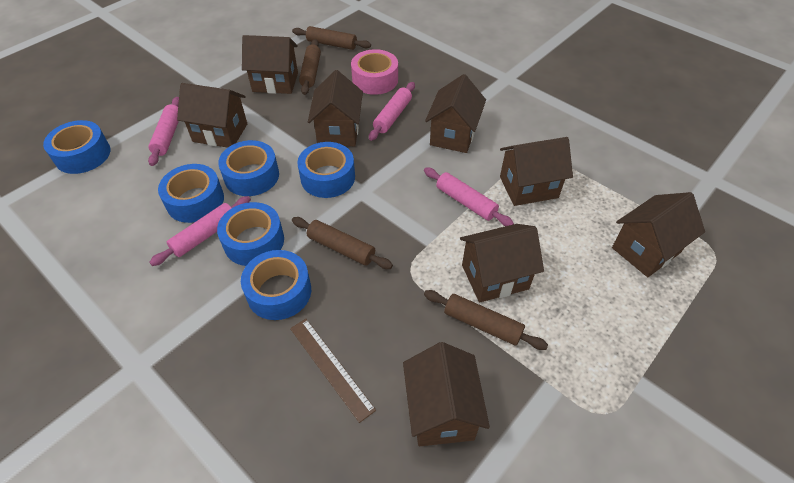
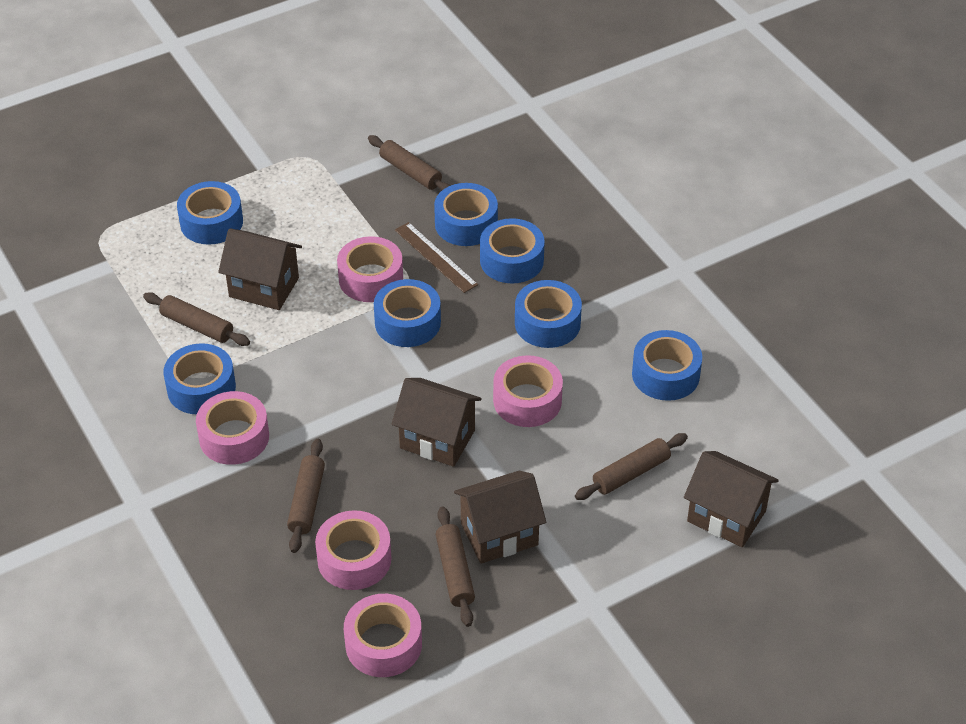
blue tape: 6 -> 7
brown house: 8 -> 4
brown rolling pin: 4 -> 5
pink rolling pin: 4 -> 0
pink tape: 1 -> 5

